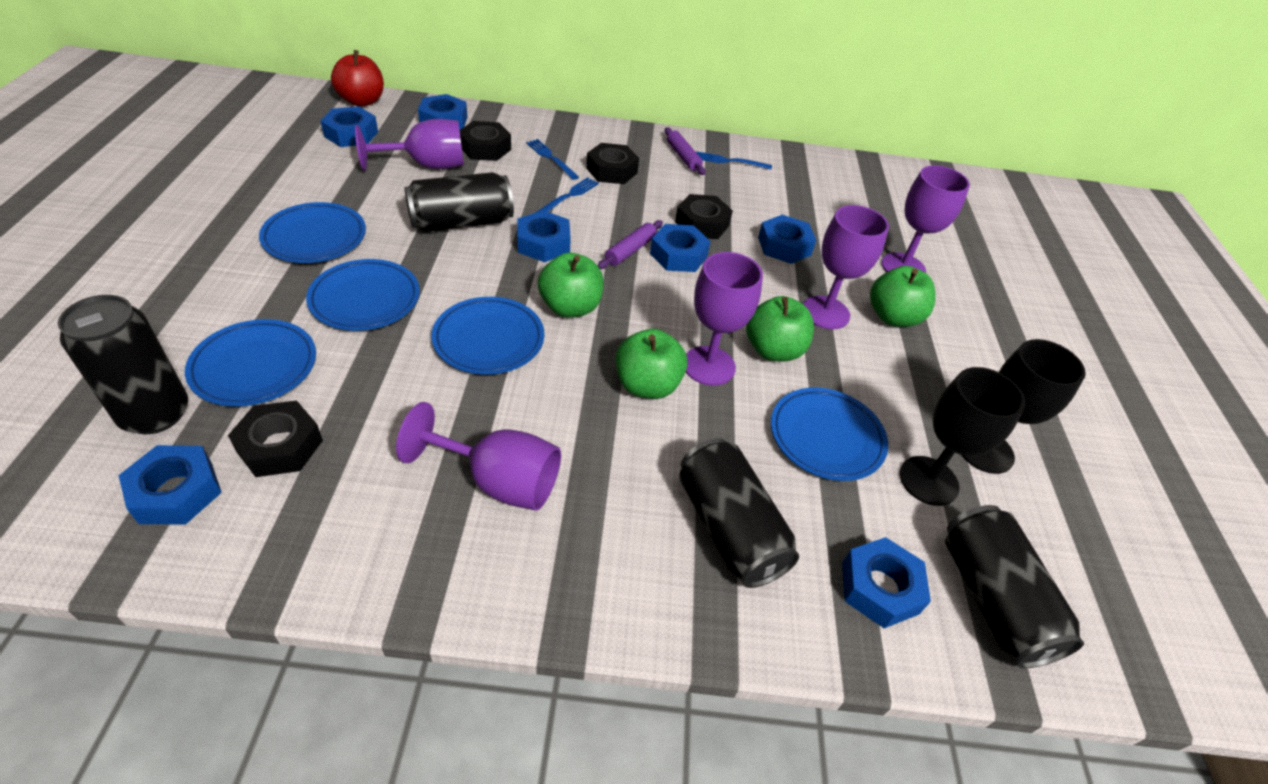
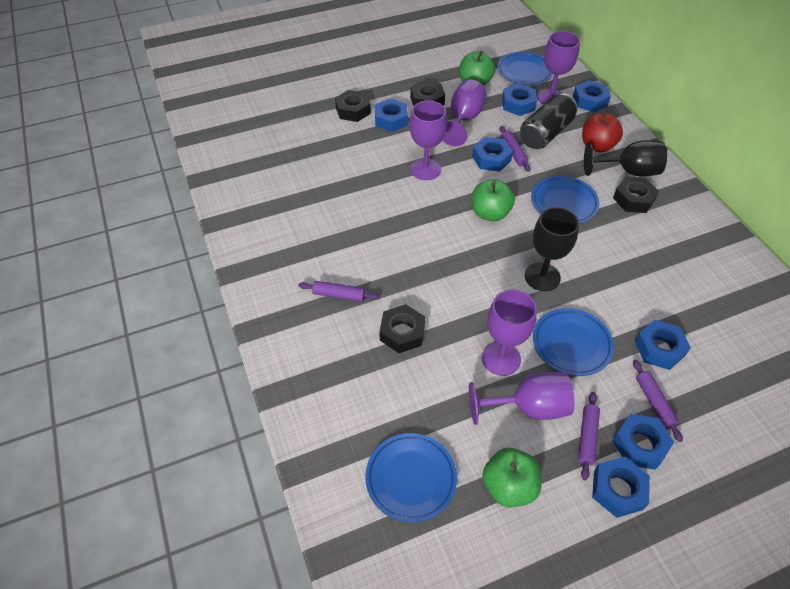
black can: 4 -> 1
blue fork: 3 -> 0
blue plate: 5 -> 4
green apple: 4 -> 3
purple rolling pin: 2 -> 4

